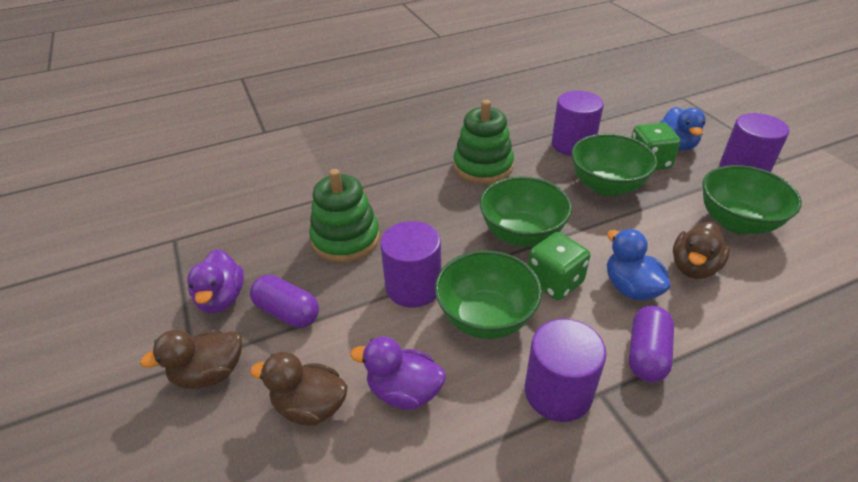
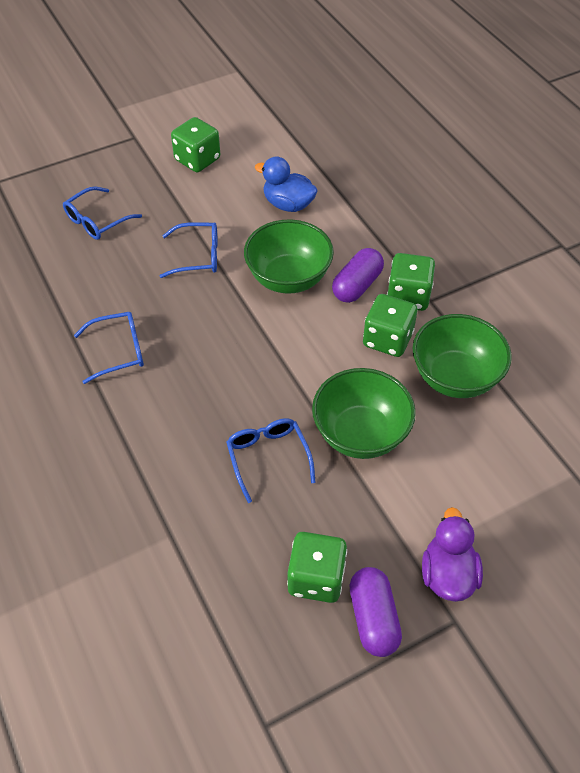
blue duck: 2 -> 1
blue glasses: 0 -> 4
brown duck: 3 -> 0
green bowl: 4 -> 3
green dice: 2 -> 4
green stacking toy: 2 -> 0
purple cylinder: 4 -> 0
purple duck: 2 -> 1

